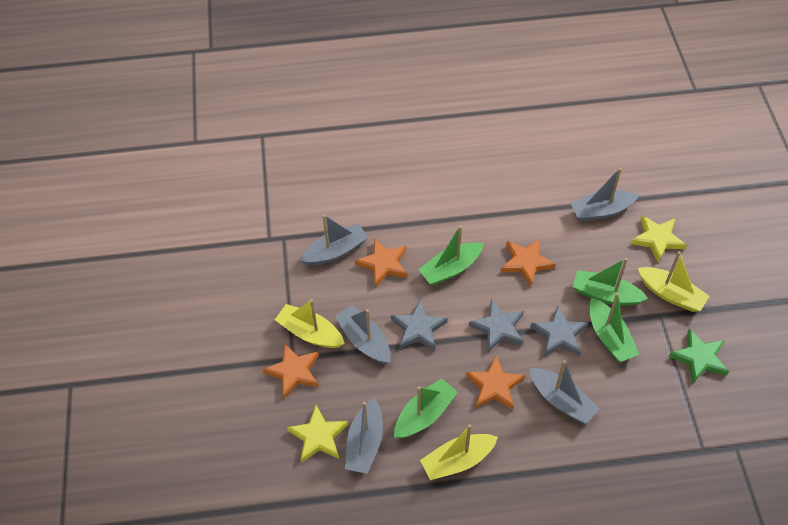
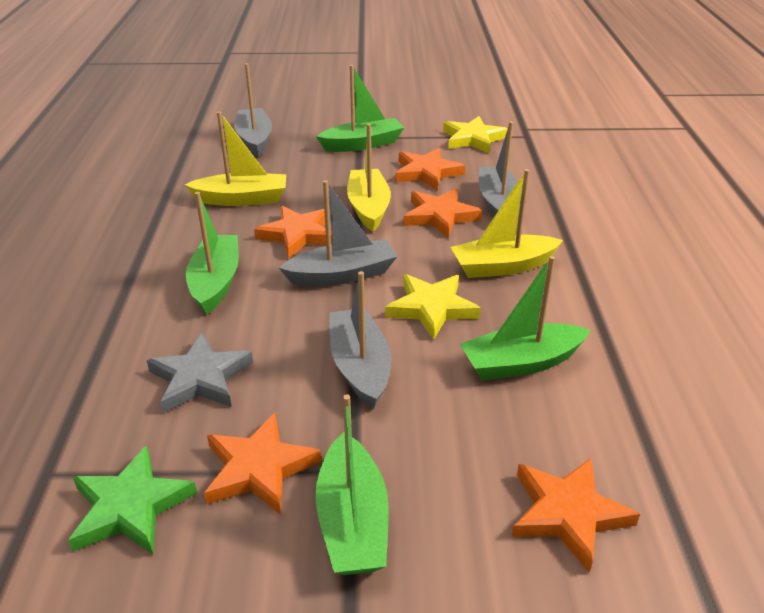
grey boat: 5 -> 4
grey star: 3 -> 1
orange star: 4 -> 5

